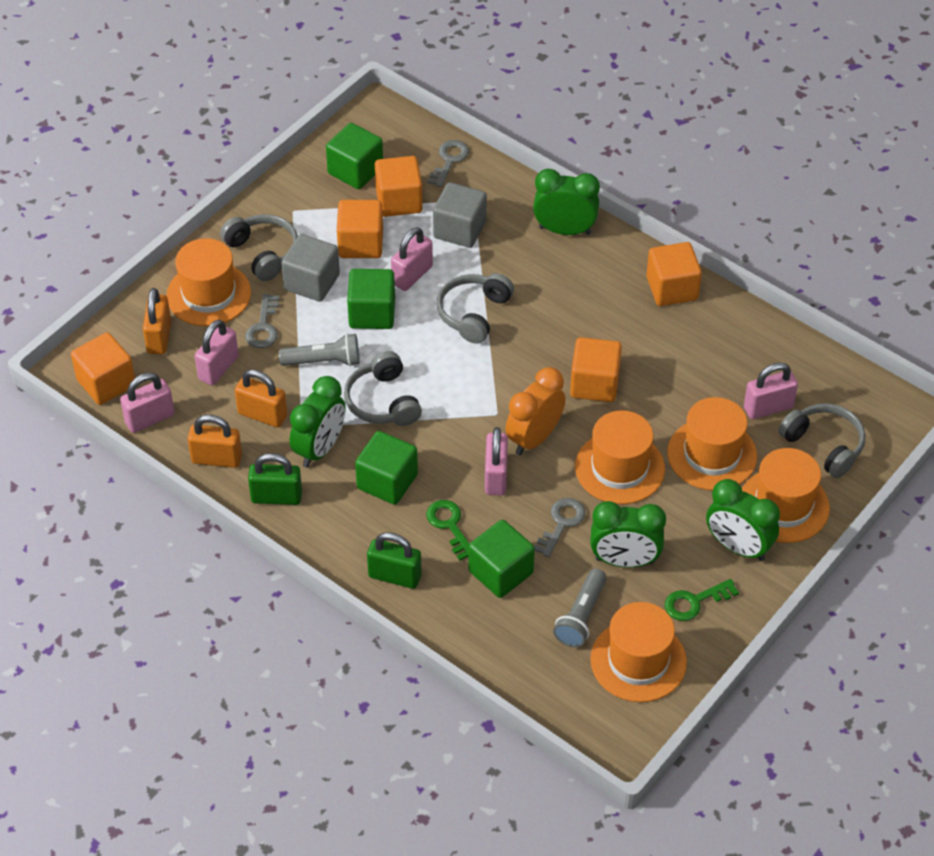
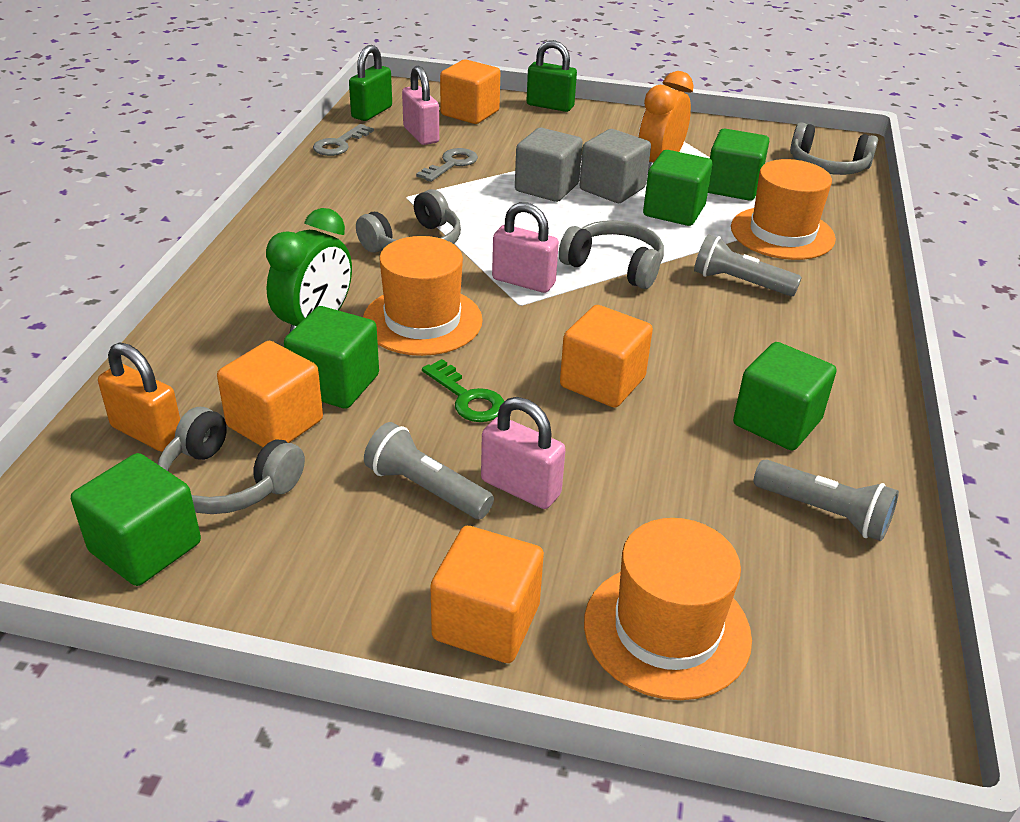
green clock: 4 -> 1
green cube: 4 -> 5
green key: 2 -> 1
grey flashlight: 2 -> 3
grey key: 3 -> 2
orange cube: 5 -> 4
orange hat: 5 -> 3
orange padlock: 3 -> 1
pink padlock: 5 -> 3

